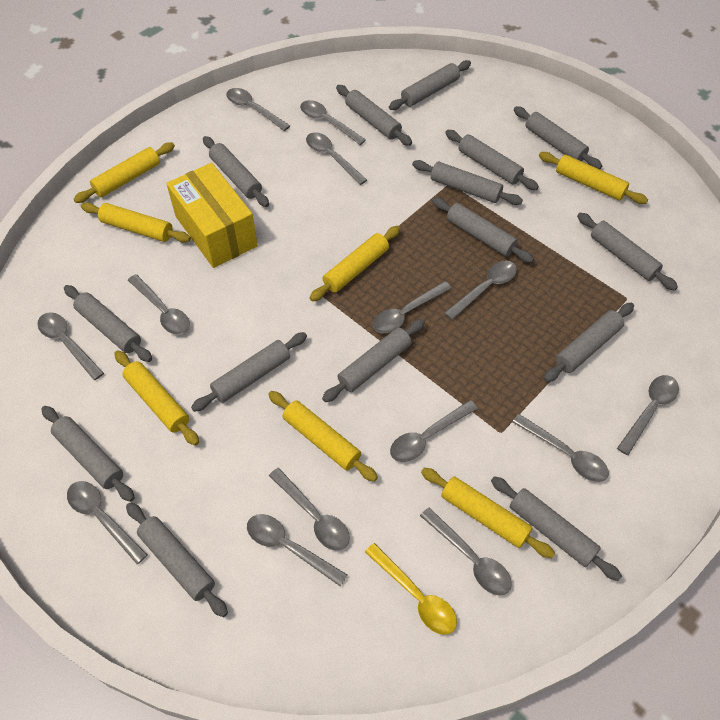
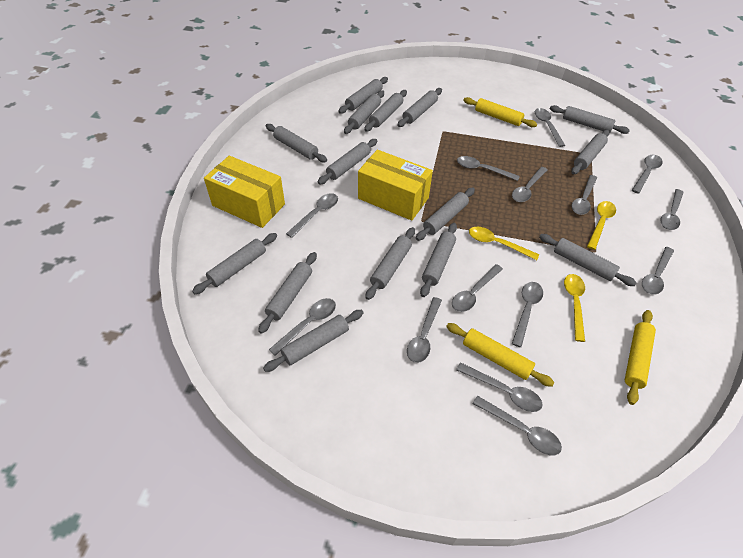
yellow box: 1 -> 2
yellow rolling pin: 7 -> 3
yellow spoon: 1 -> 3

